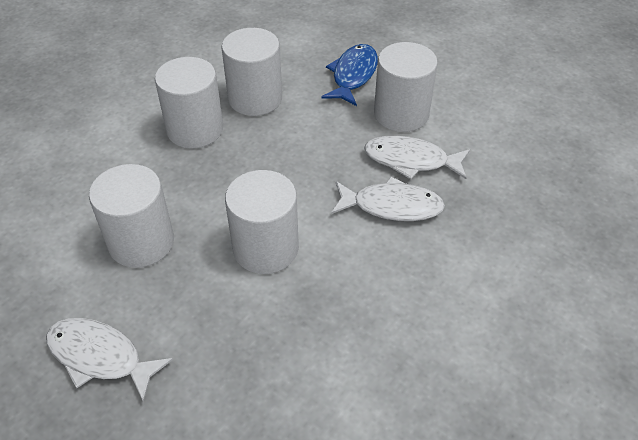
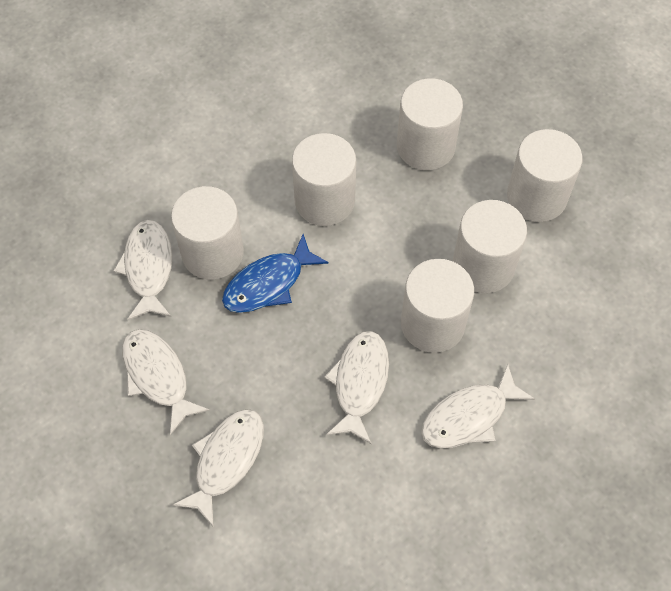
white cylinder: 5 -> 6
white fish: 3 -> 5

